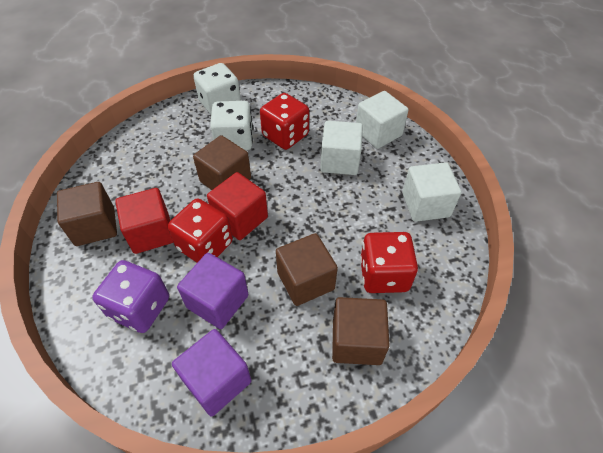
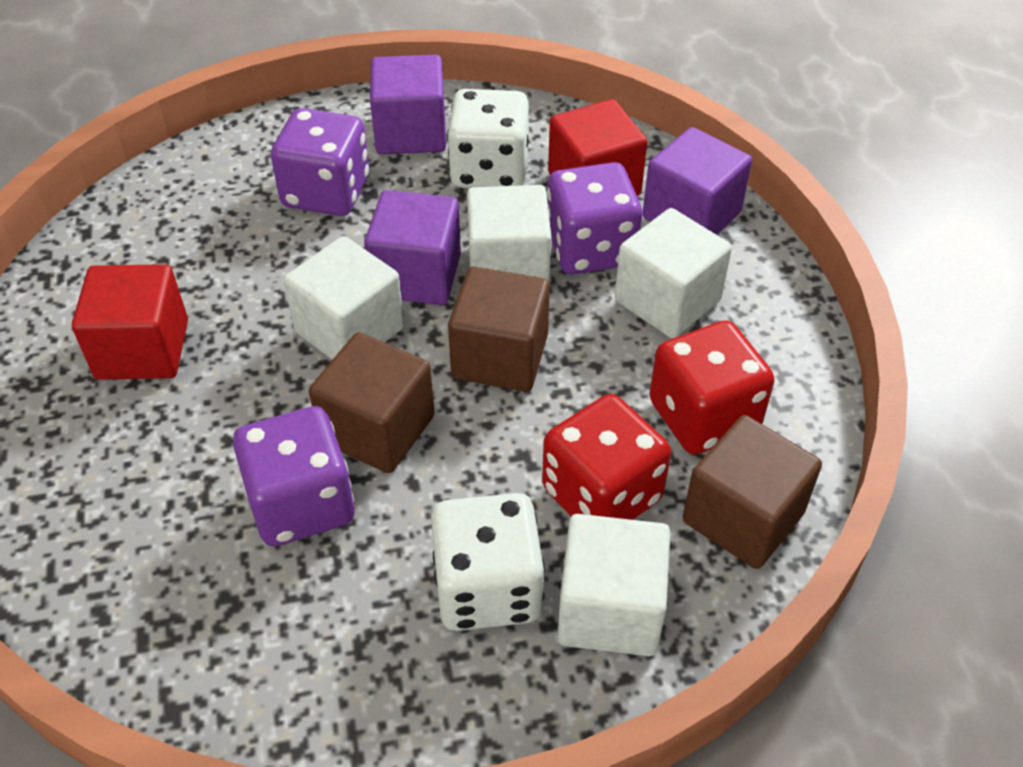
brown cube: 4 -> 3
purple cube: 2 -> 3
purple dice: 1 -> 3
red dice: 3 -> 2
white cube: 3 -> 4

